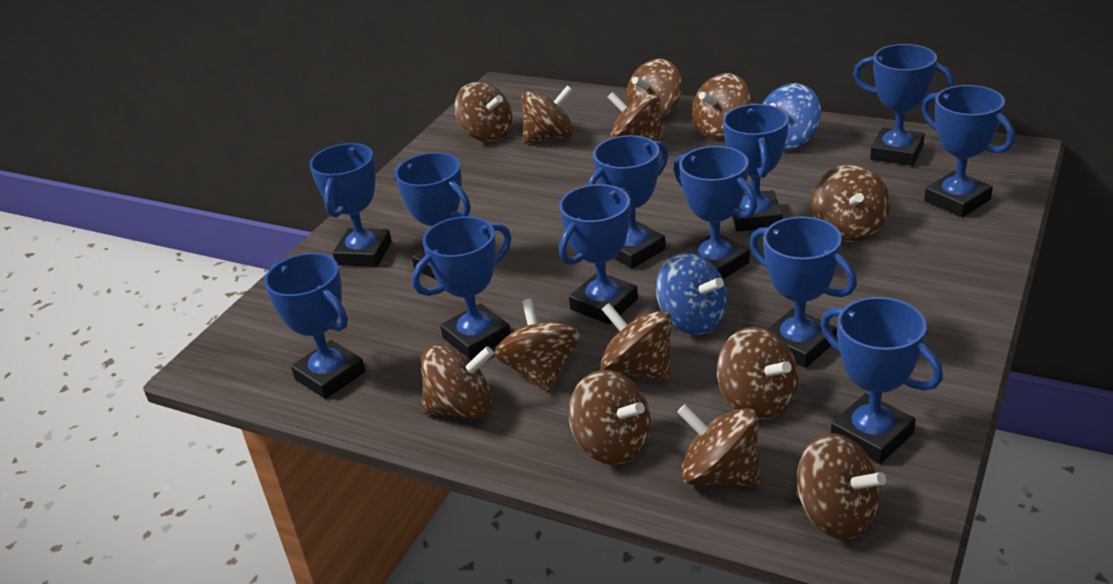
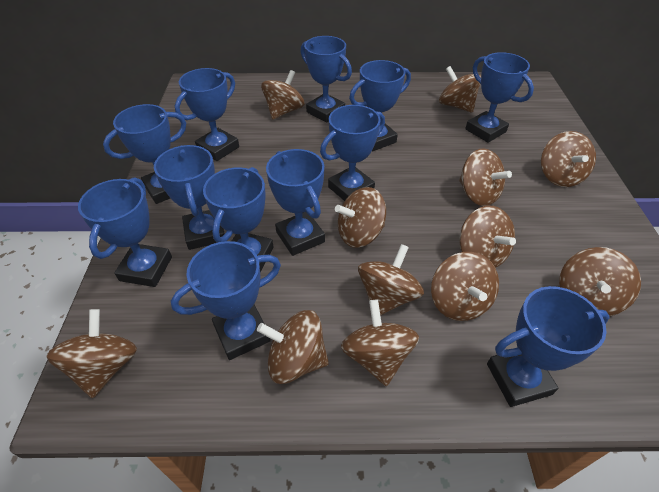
blue spinning top: 2 -> 0
brown spinning top: 13 -> 12

